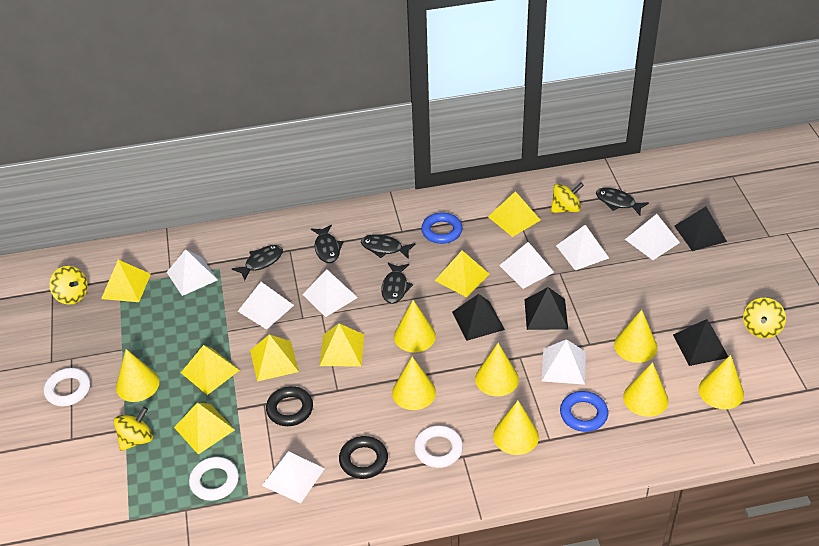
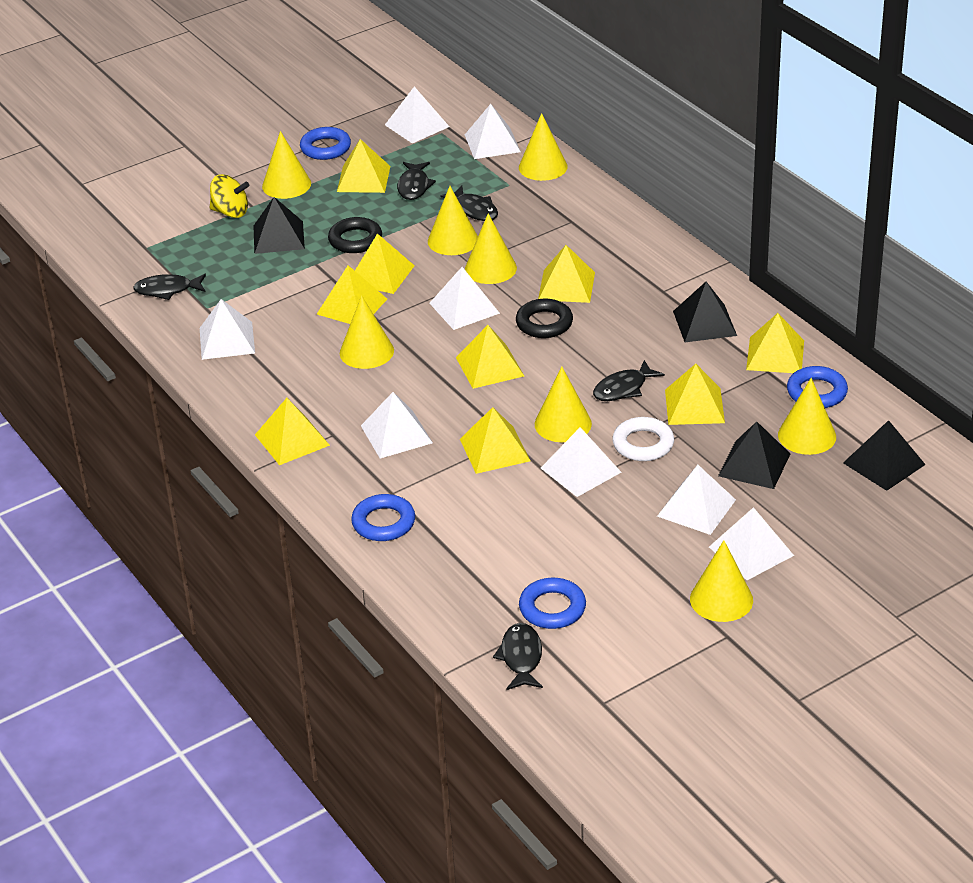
blue ring: 2 -> 4
white ring: 3 -> 1
yellow pyramid: 7 -> 9
yellow spinning top: 4 -> 1

